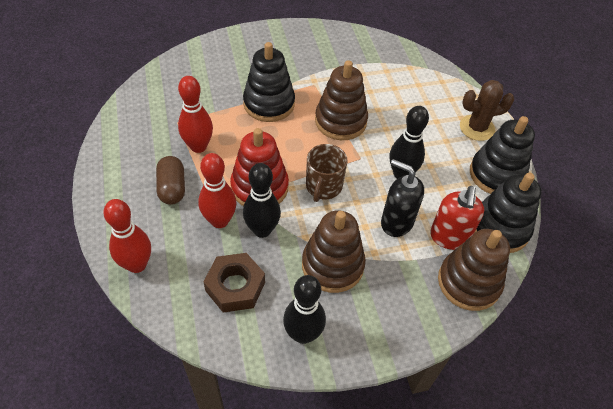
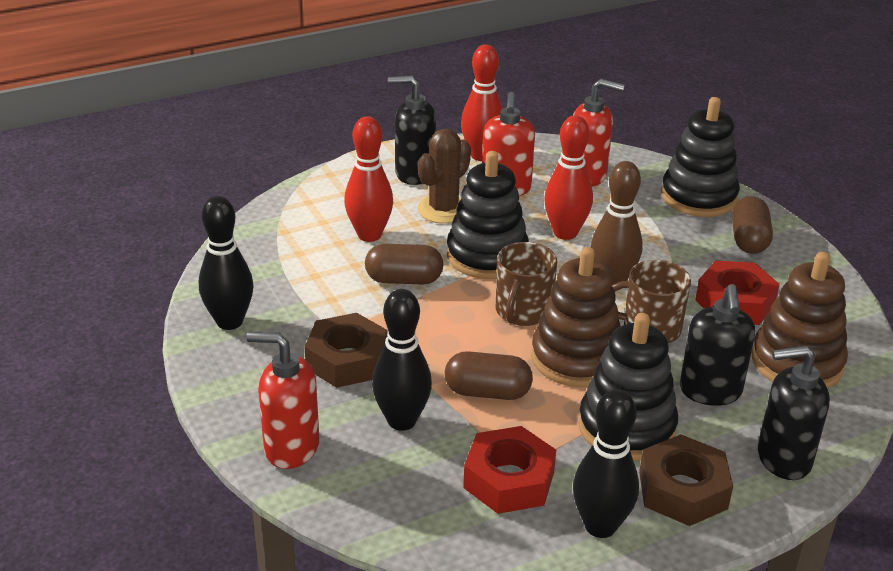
black soap dispenser: 1 -> 3
brown bowling pin: 0 -> 1
brown capsule: 1 -> 3
brown mug: 1 -> 2
brown nut: 1 -> 2
brown stacking toy: 3 -> 2
red nut: 0 -> 2
red soap dispenser: 1 -> 3
red stacking toy: 1 -> 0

